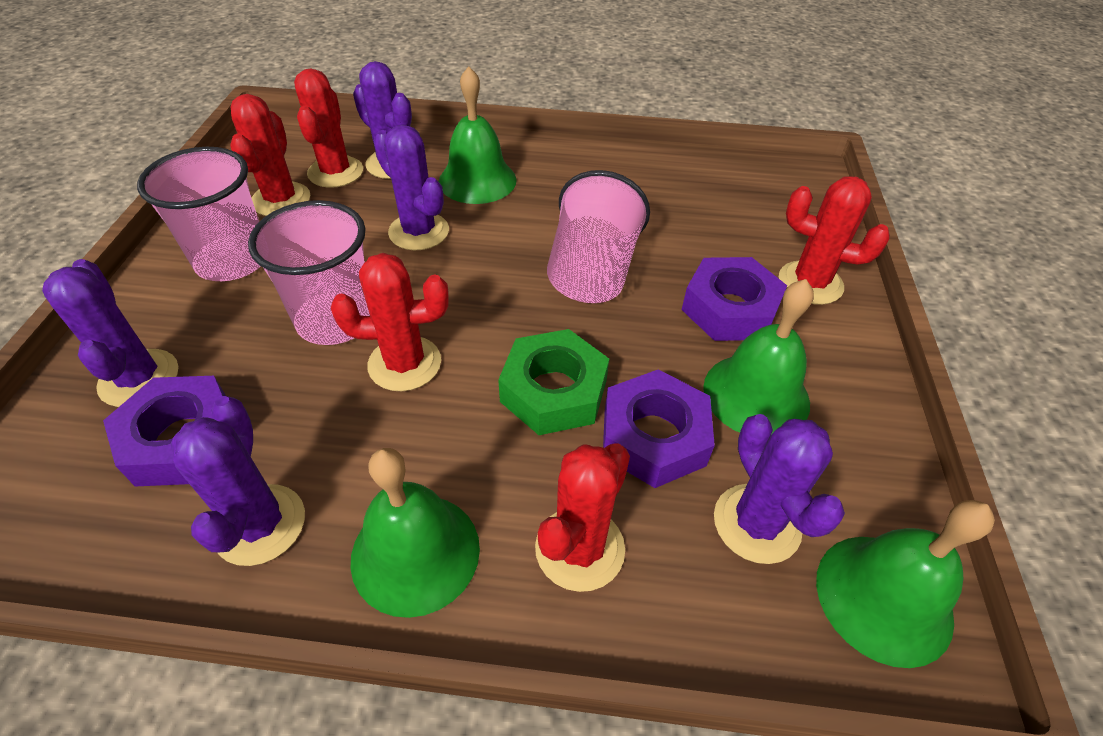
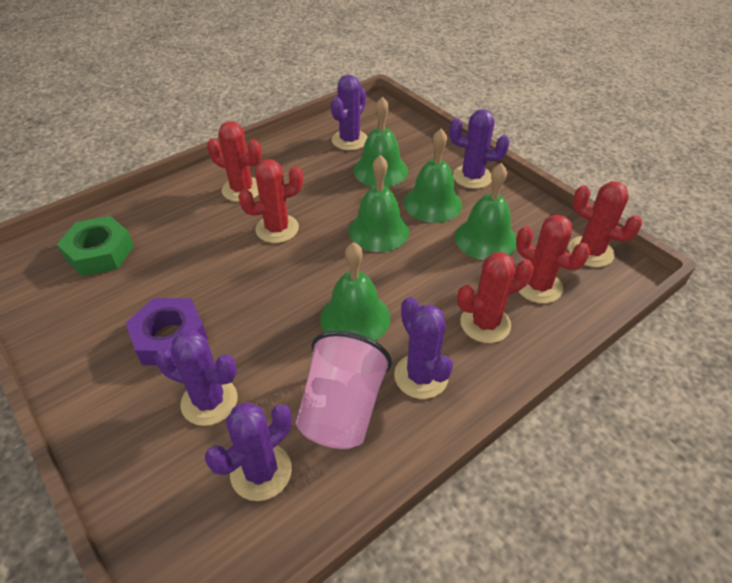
green bell: 4 -> 5
pink cup: 3 -> 1
purple nut: 3 -> 1

